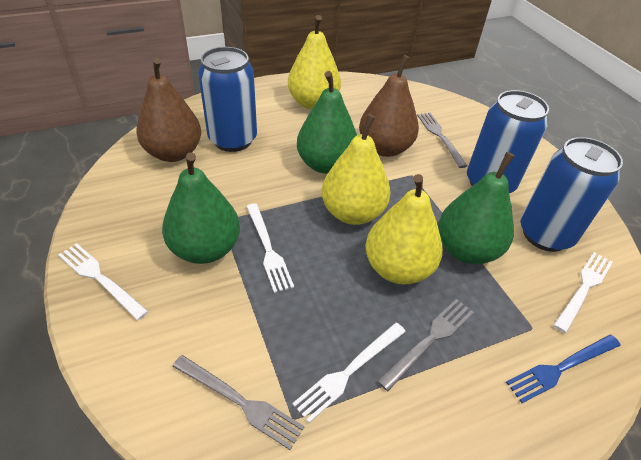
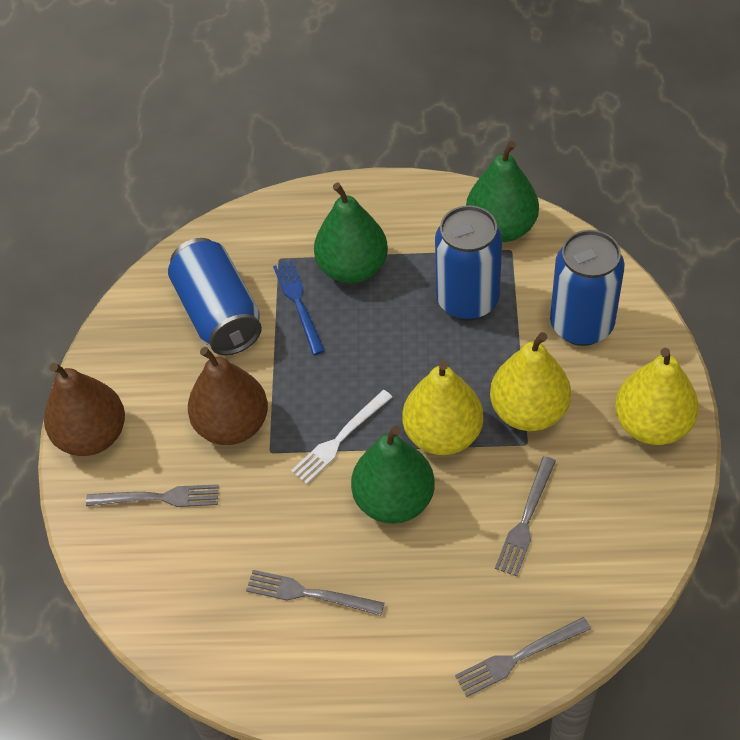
grey fork: 3 -> 4
white fork: 4 -> 1

